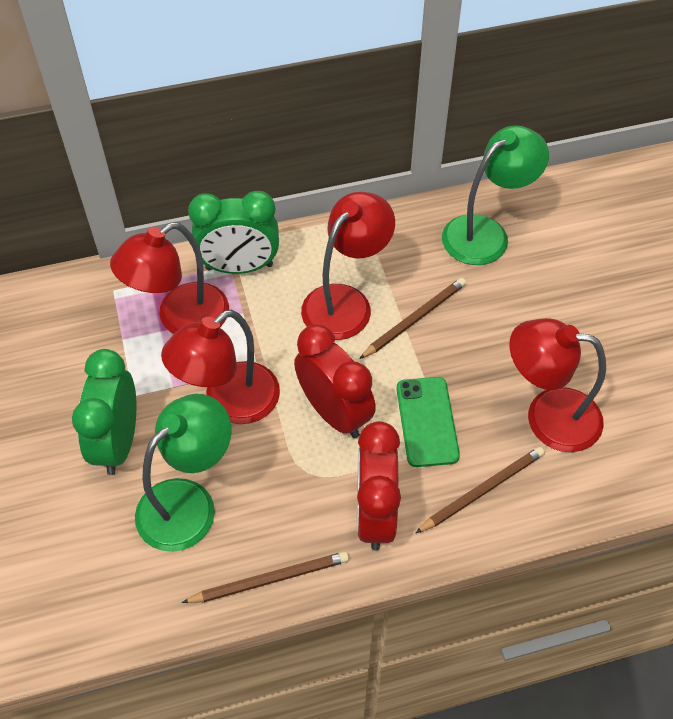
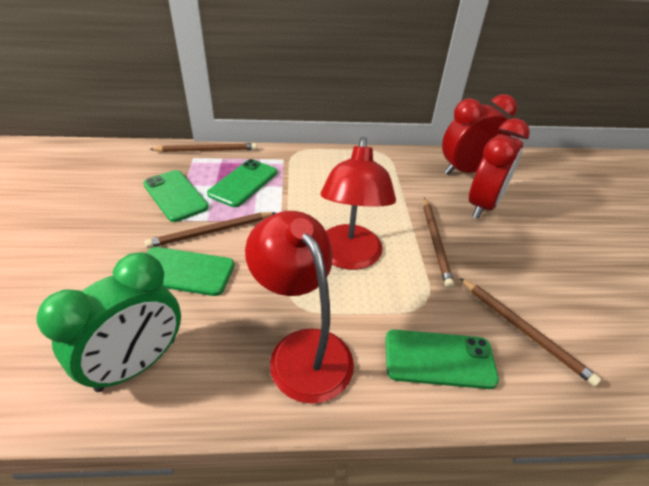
brown pencil: 3 -> 4
green clock: 2 -> 1
green lamp: 2 -> 0
green phone: 1 -> 4
red lamp: 4 -> 2

